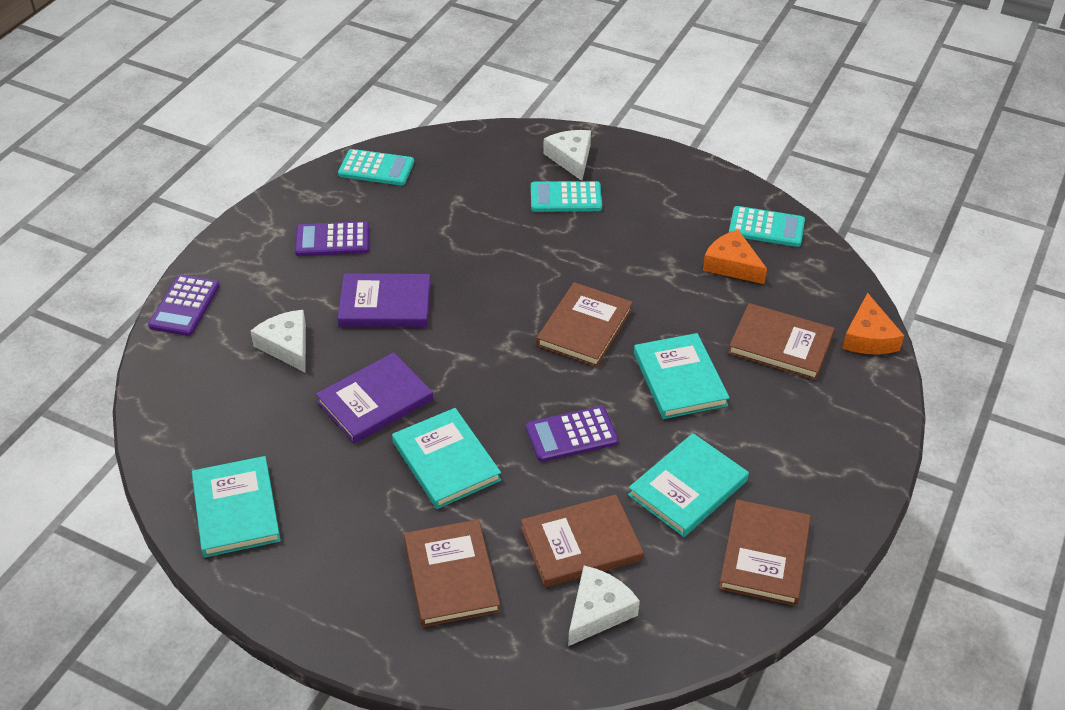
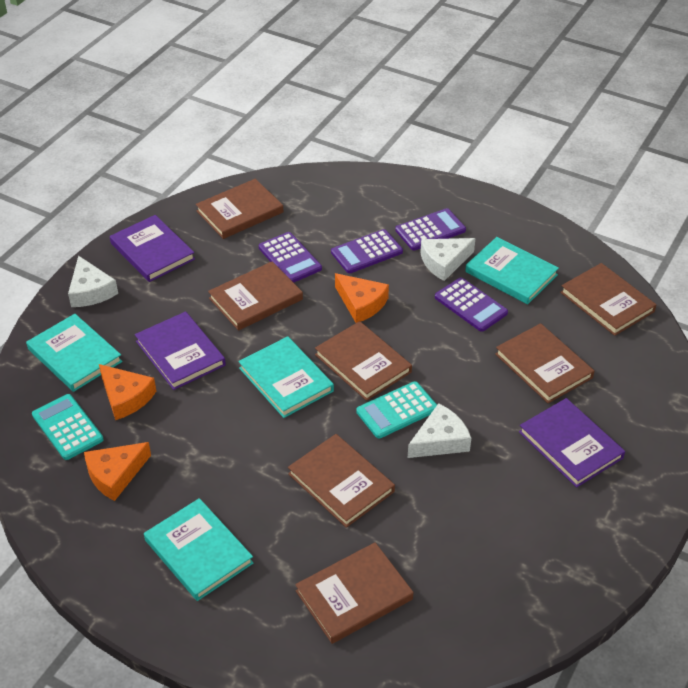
brown book: 5 -> 7
orange cheese: 2 -> 3
purple book: 2 -> 3
purple calculator: 3 -> 4
turquoise calculator: 3 -> 2

